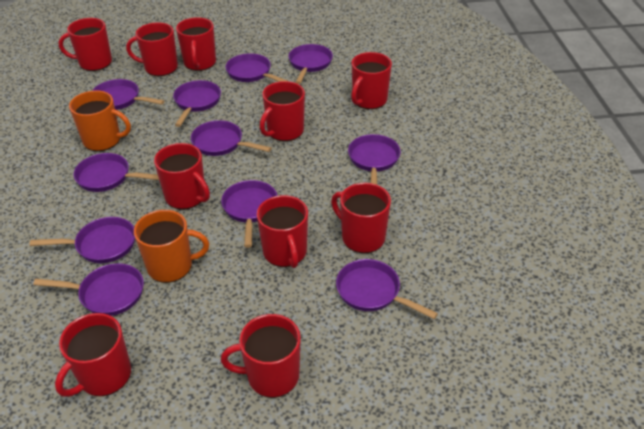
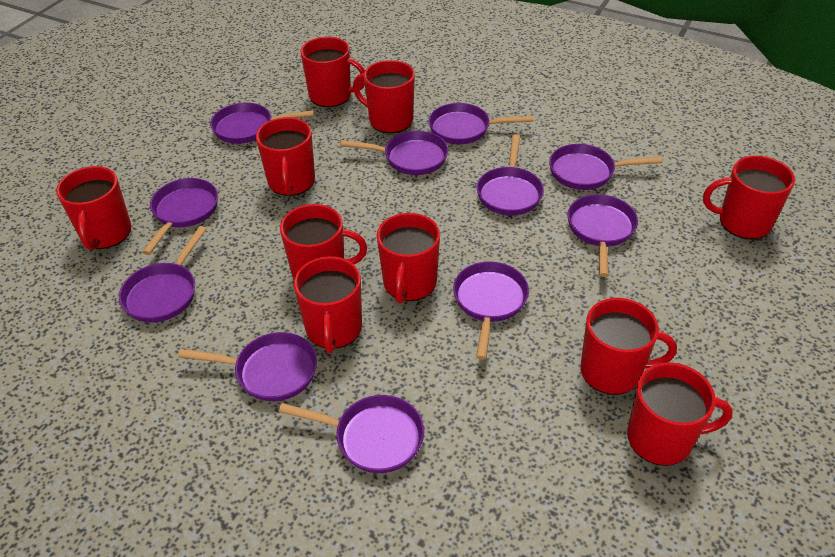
orange mug: 2 -> 0

